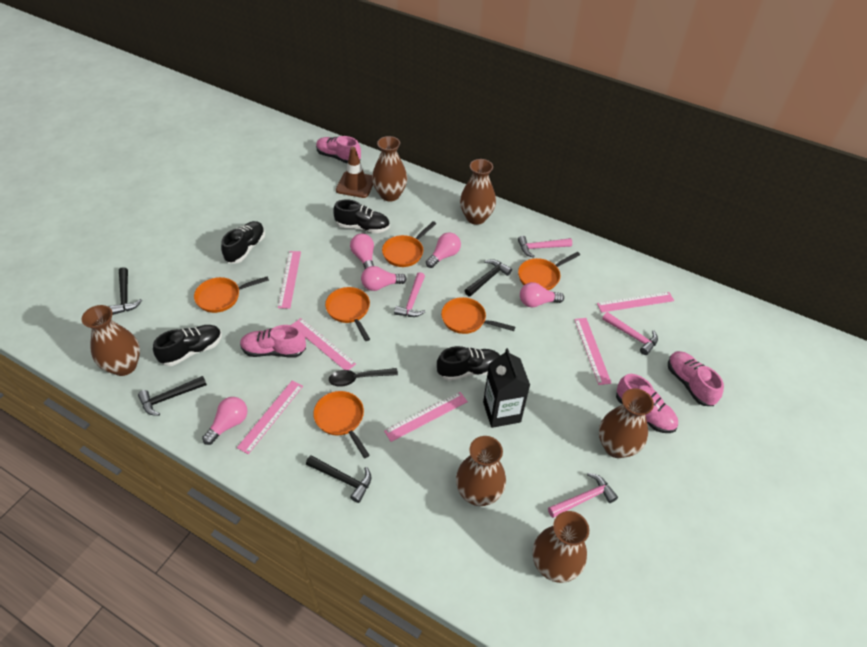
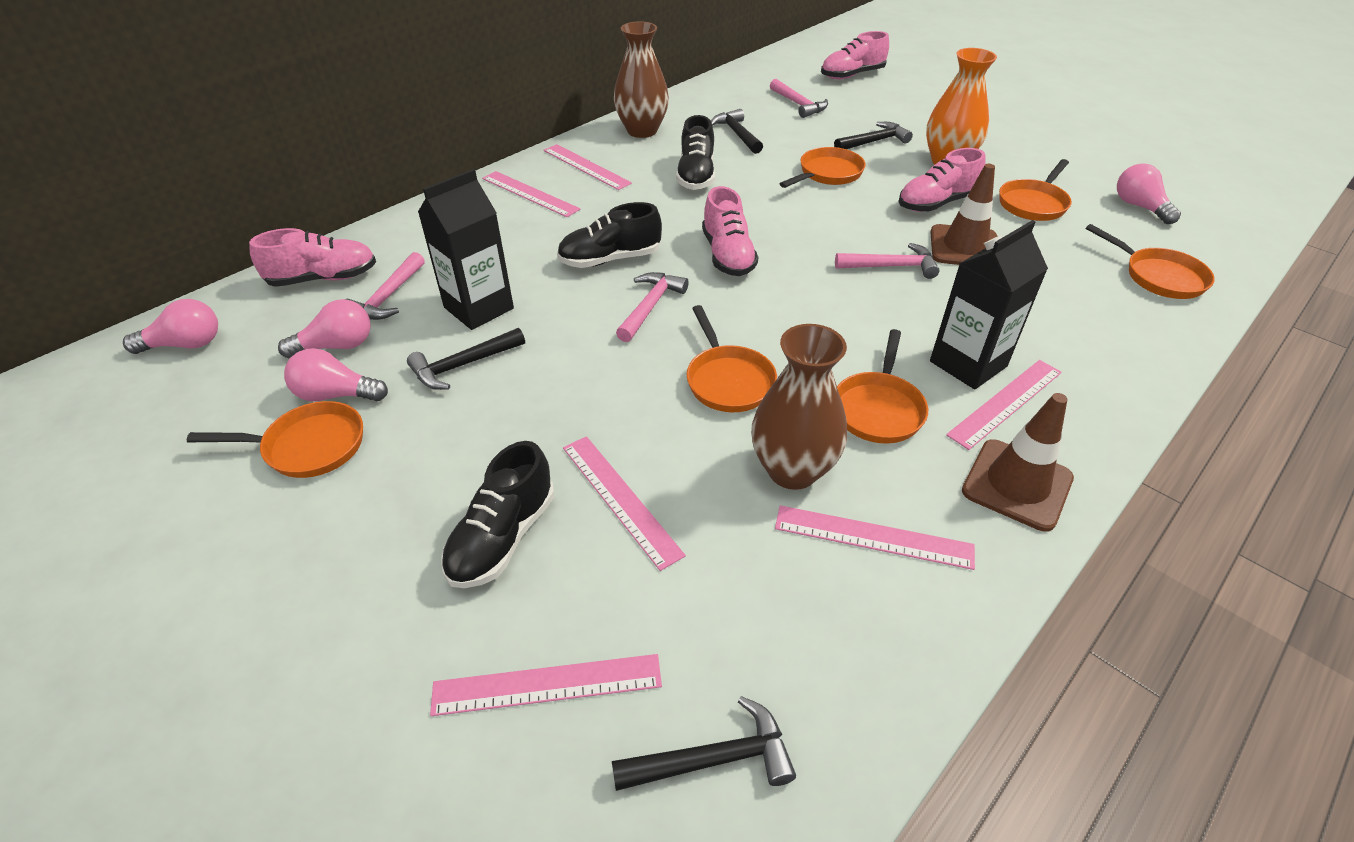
black carton: 1 -> 2
black shoe: 4 -> 3
black spoon: 1 -> 0
brown traffic cone: 1 -> 2
brown vase: 6 -> 2
orange vase: 0 -> 1
pink light bulb: 5 -> 4

